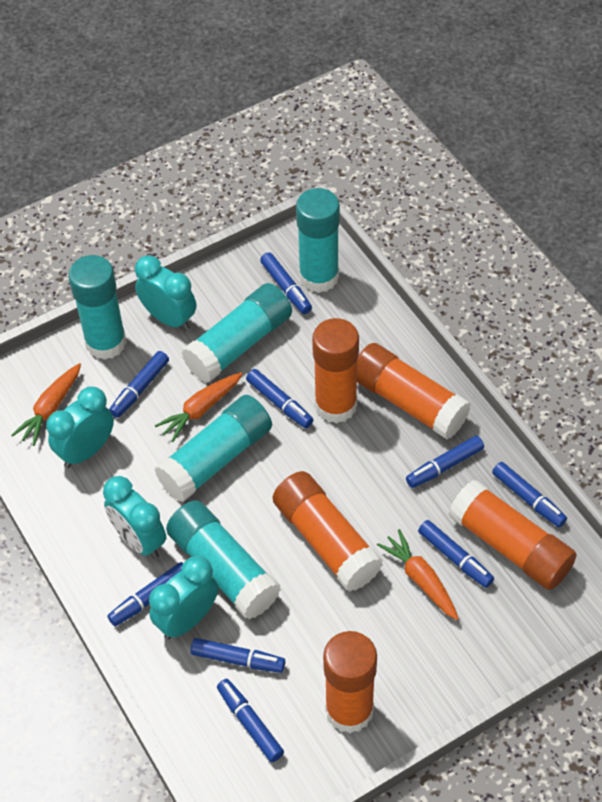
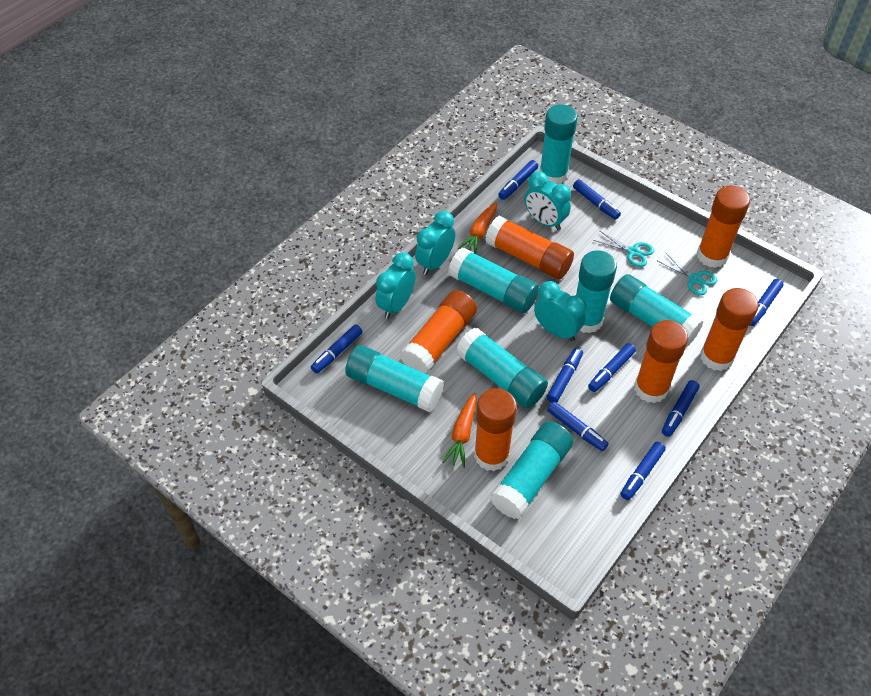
orange carrot: 3 -> 2
orange glue stick: 5 -> 6
turquoise glue stick: 5 -> 7
turquoise scissors: 0 -> 2

